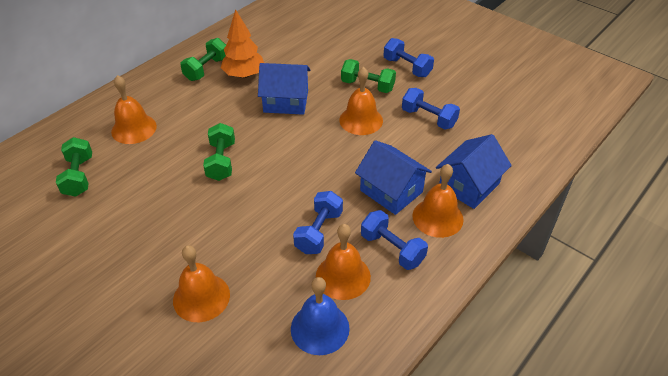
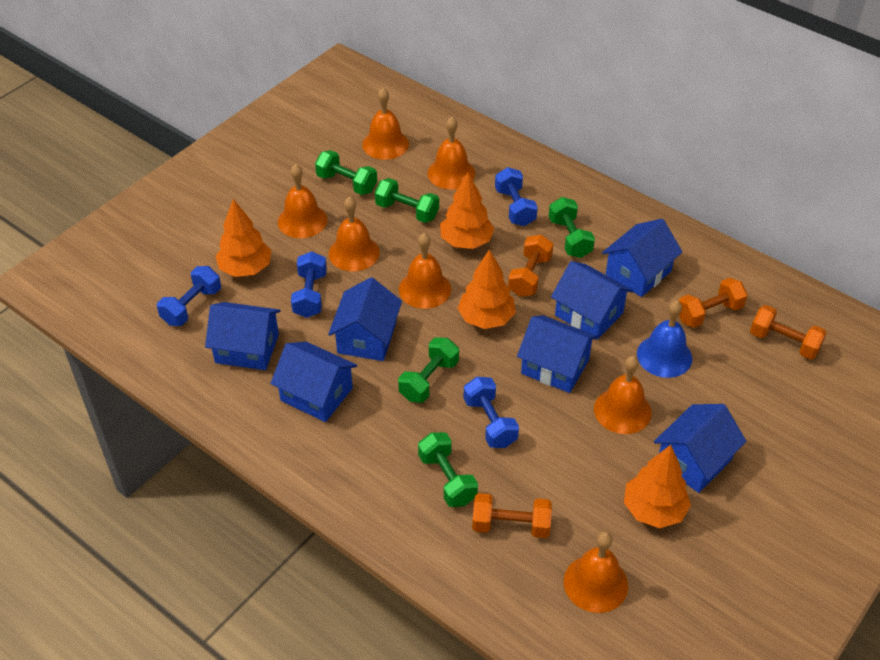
blue house: 3 -> 7
green dumbbell: 4 -> 5
orange bell: 5 -> 7
orange dumbbell: 0 -> 4
orange tree: 1 -> 4

